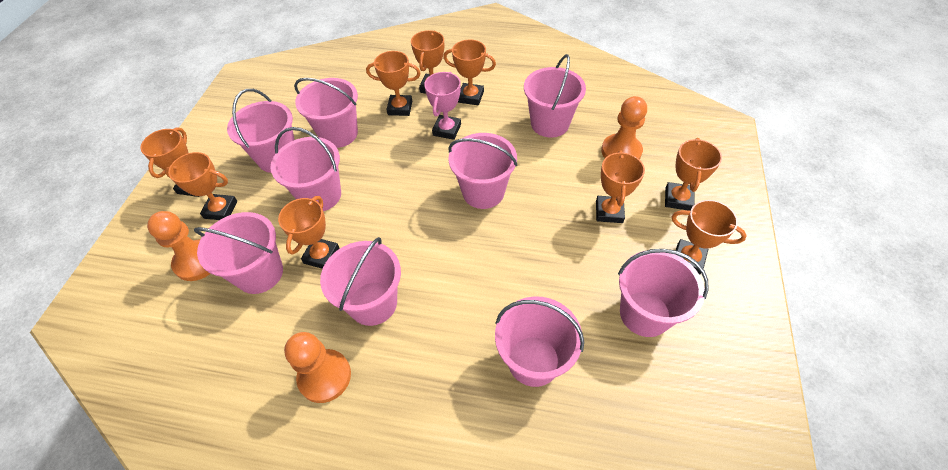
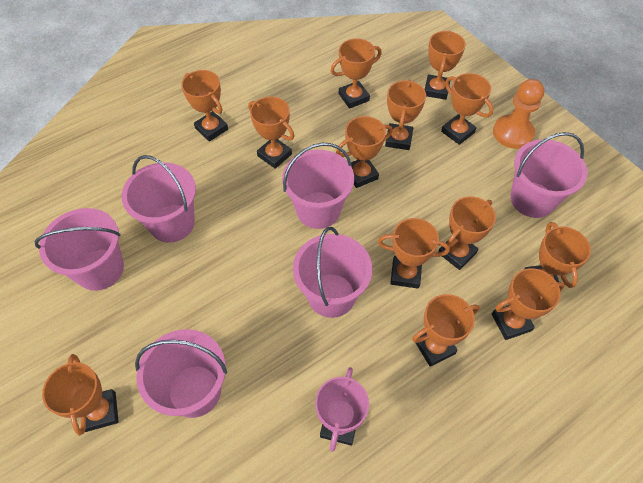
orange pawn: 3 -> 1
orange trophy: 9 -> 13
pink bucket: 9 -> 6

